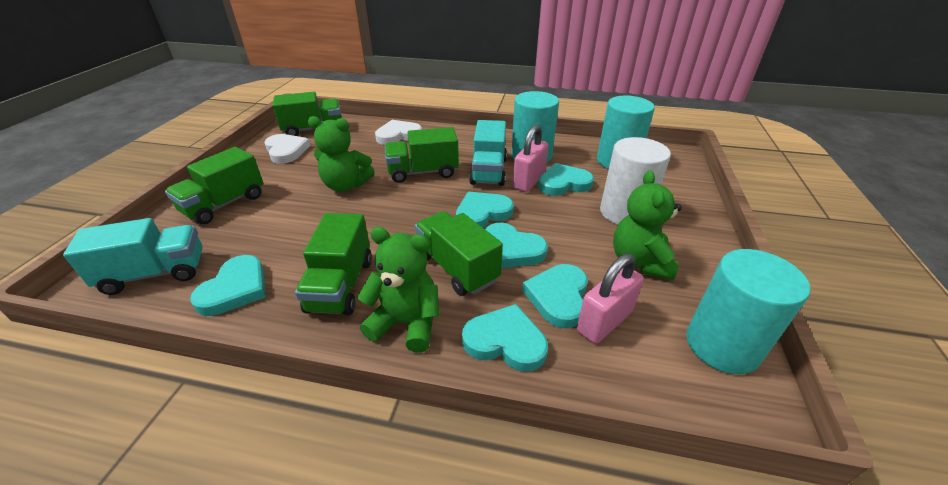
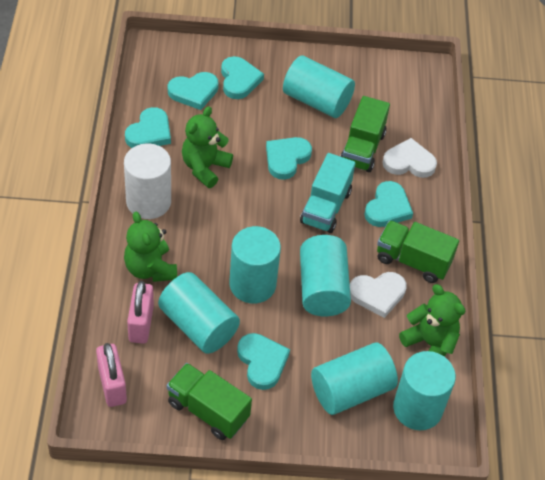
green truck: 5 -> 3
turquoise cylinder: 3 -> 6
turquoise truck: 2 -> 1

